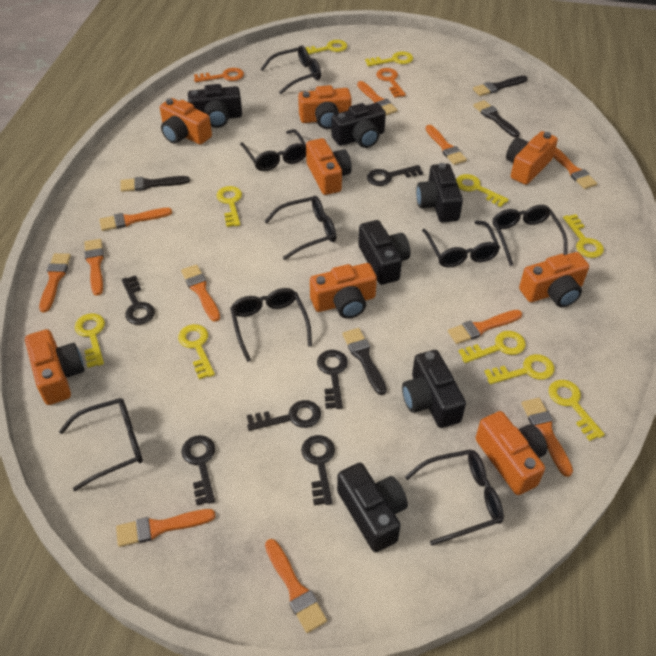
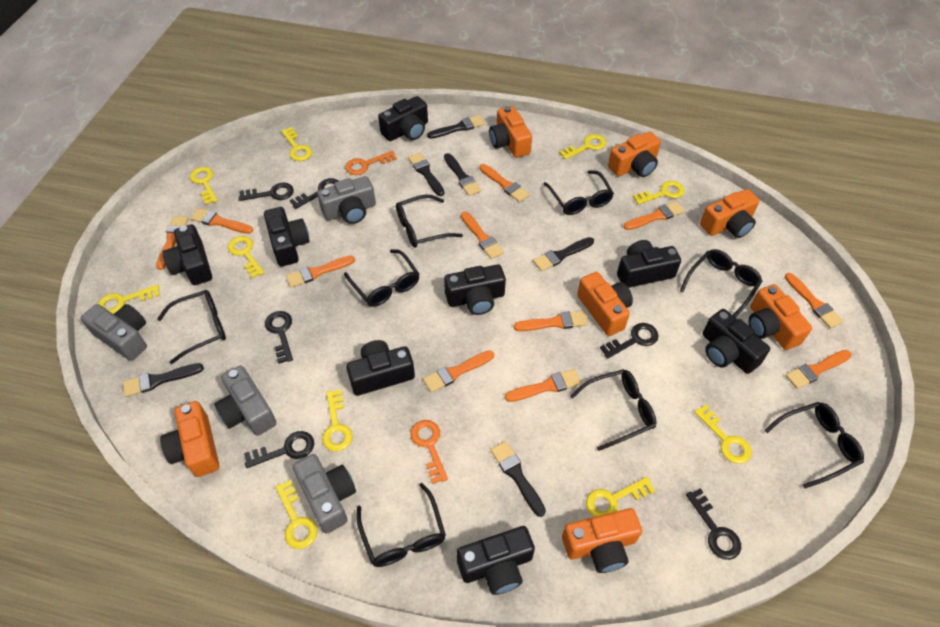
black brush: 4 -> 6
black camera: 6 -> 8
grey camera: 0 -> 4
orange camera: 8 -> 7

